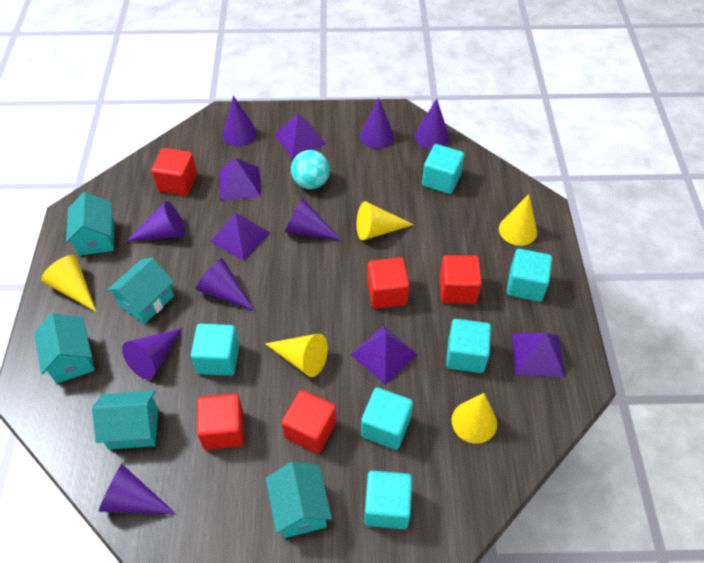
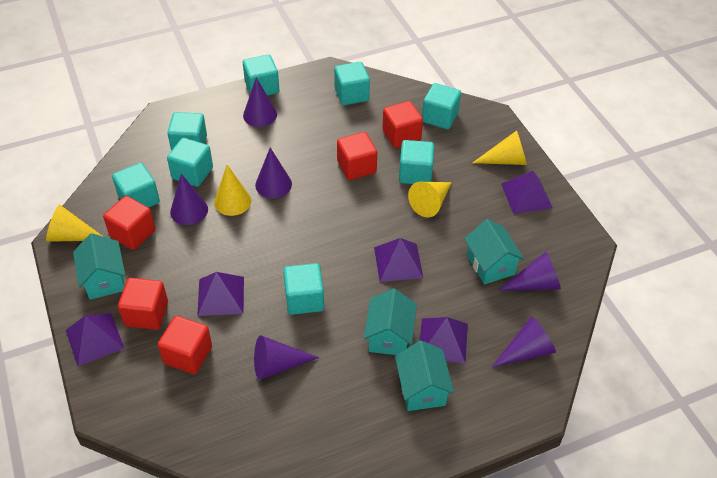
purple cone: 8 -> 6
turquoise ball: 1 -> 0
turquoise cube: 6 -> 8
turquoise house: 5 -> 4
yellow cone: 5 -> 4

